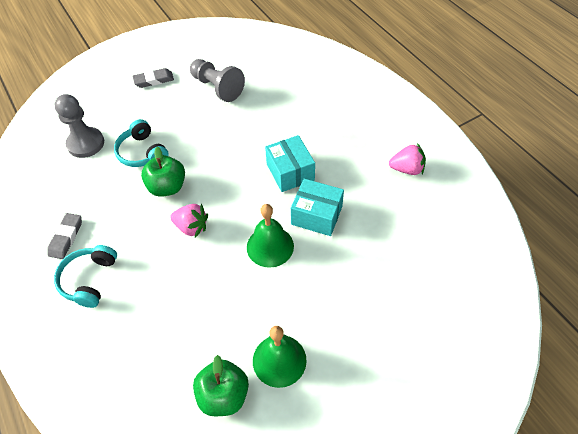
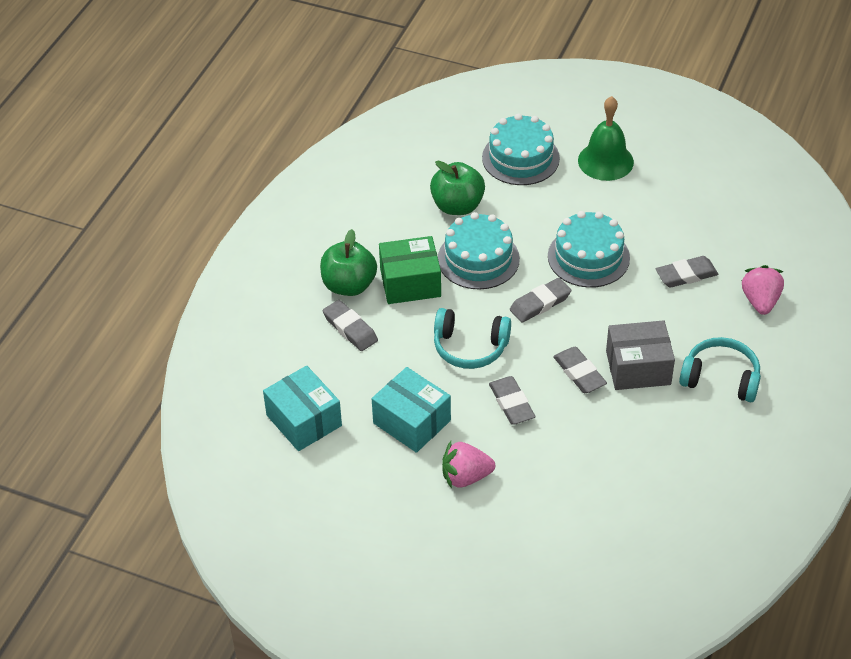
green bell: 2 -> 1
green box: 0 -> 1
grey box: 0 -> 1
grey eraser: 2 -> 5
grey pawn: 2 -> 0
turquoise cake: 0 -> 3

